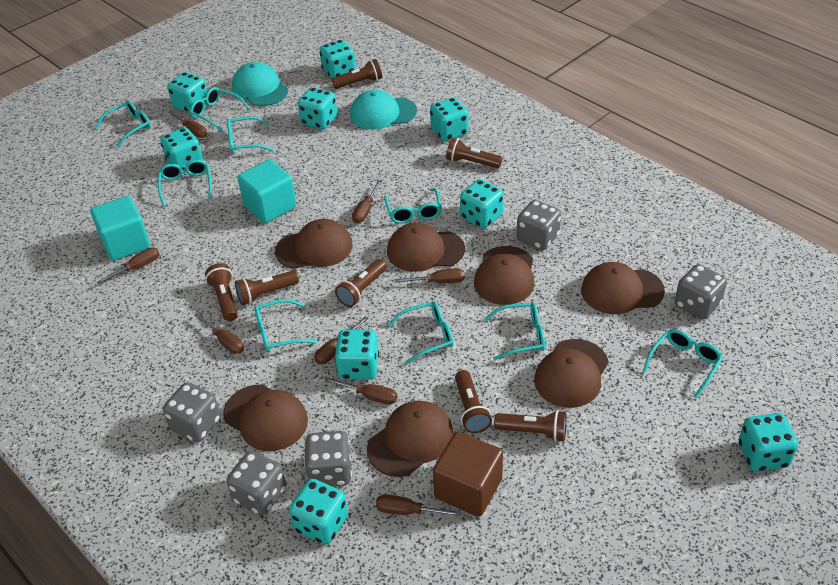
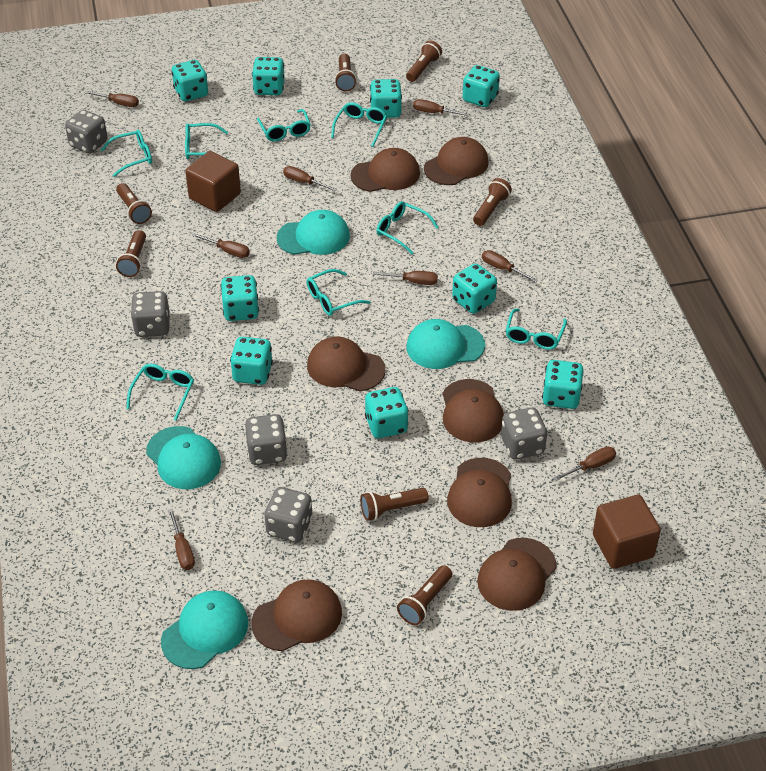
brown cube: 1 -> 2
turquoise cap: 2 -> 4
turquoise cube: 2 -> 0
turquoise glasses: 9 -> 8

